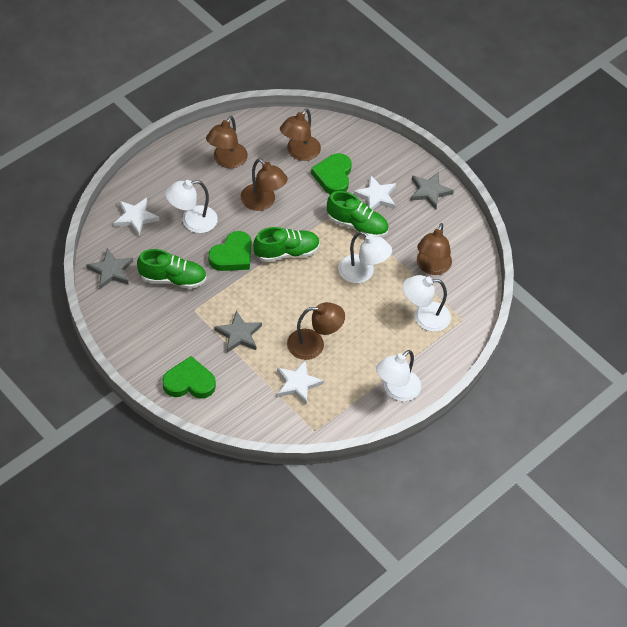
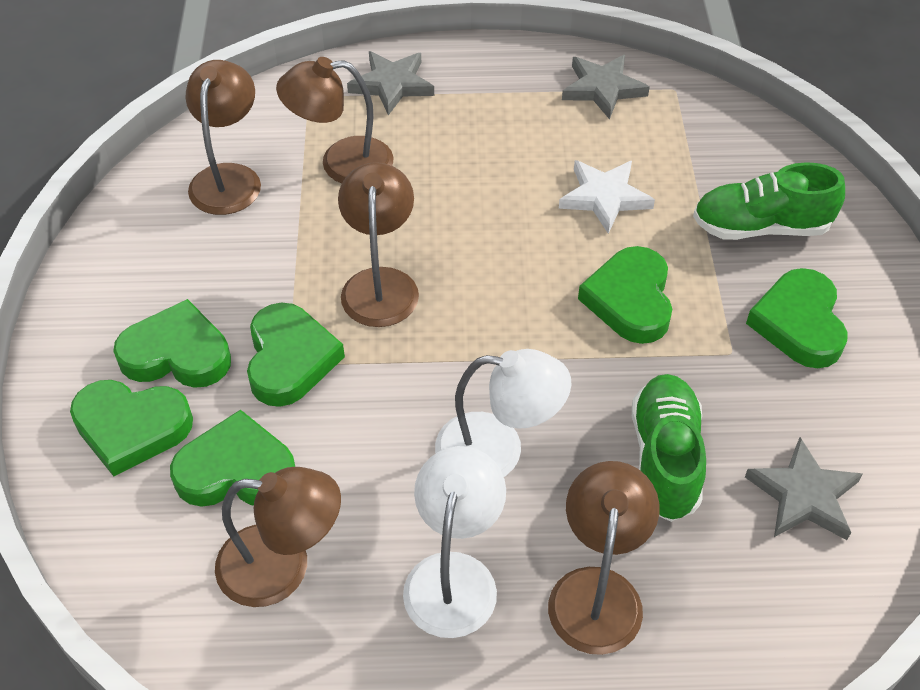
green heart: 3 -> 6
green shoe: 3 -> 2
white lamp: 4 -> 2
white star: 3 -> 1

